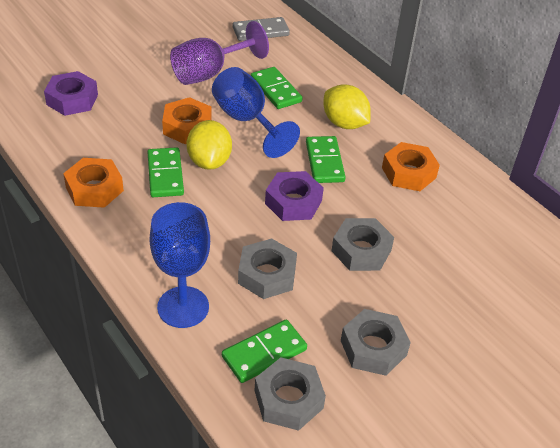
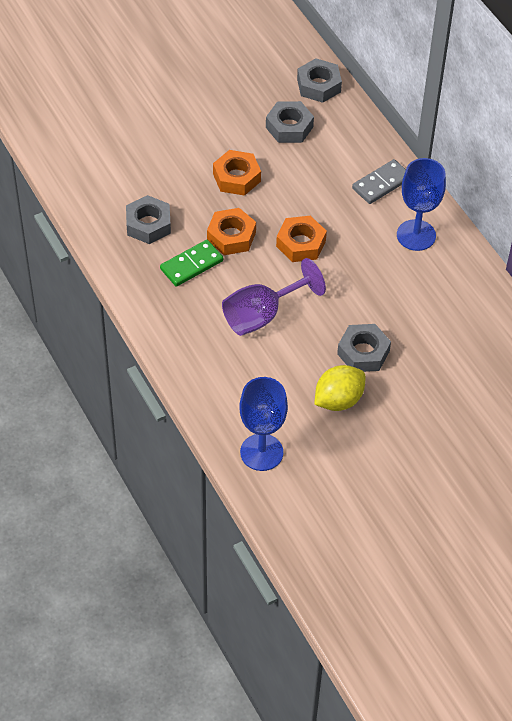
green domino: 4 -> 1
purple nut: 2 -> 0
yellow lemon: 2 -> 1

